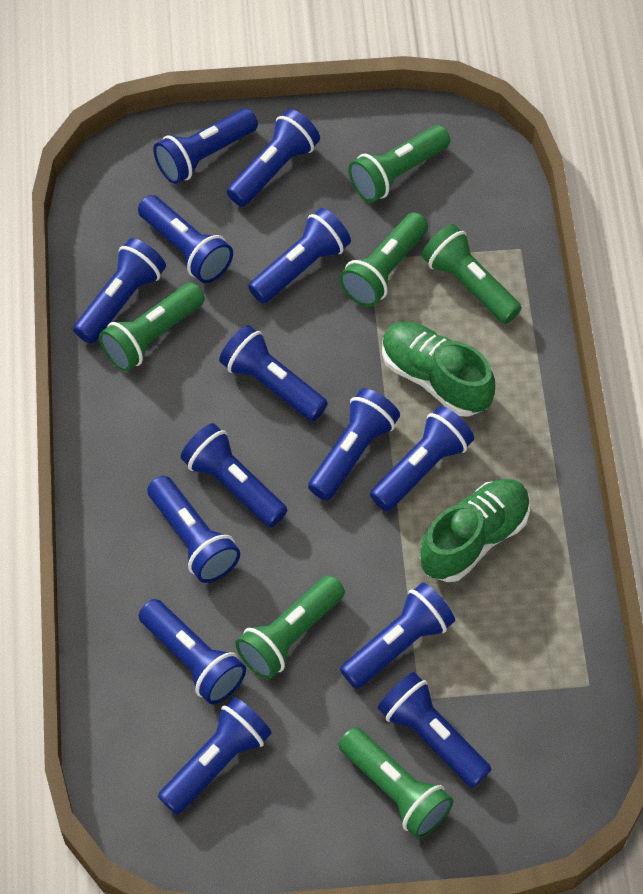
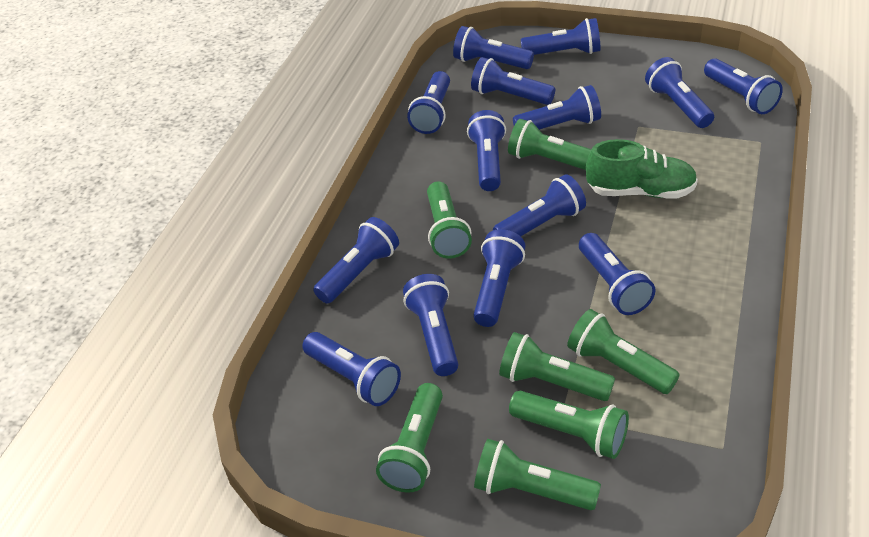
green flashlight: 6 -> 7
green shoe: 2 -> 1

